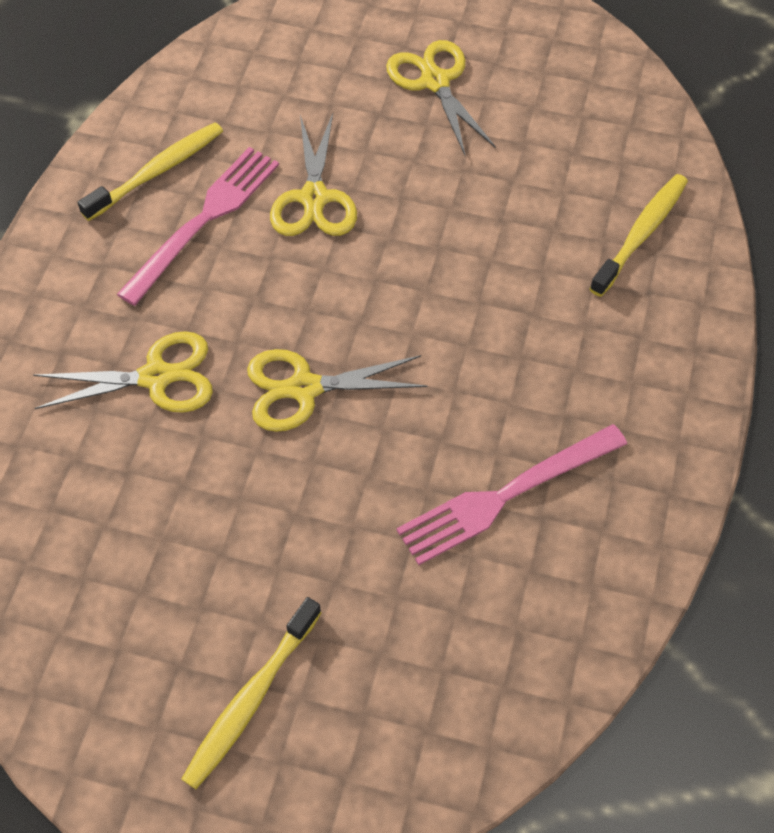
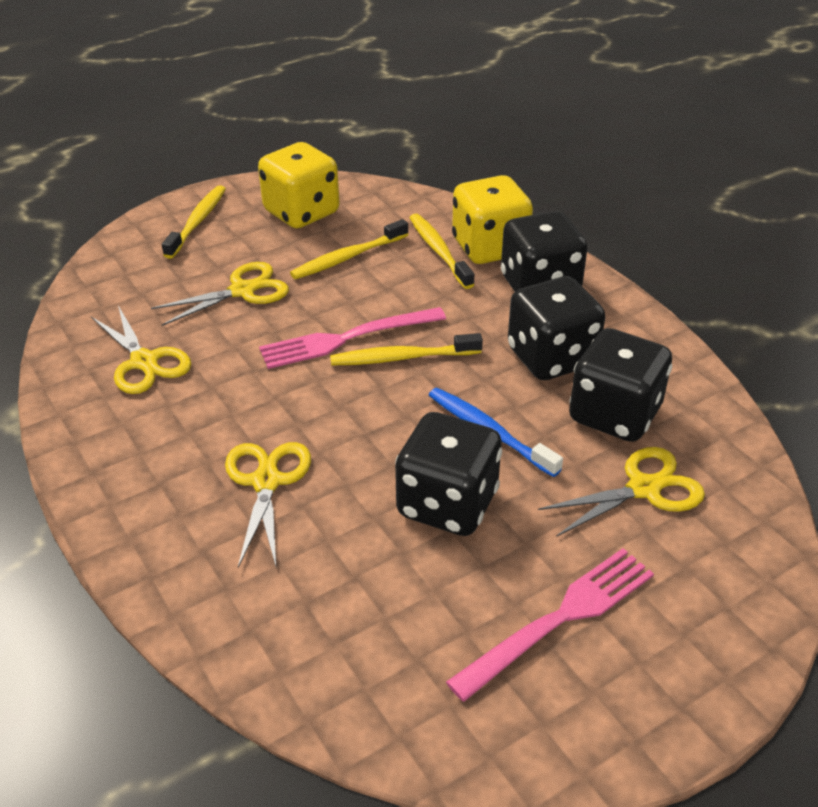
black dice: 0 -> 4
blue toothbrush: 0 -> 1
yellow dice: 0 -> 2
yellow toothbrush: 3 -> 4

